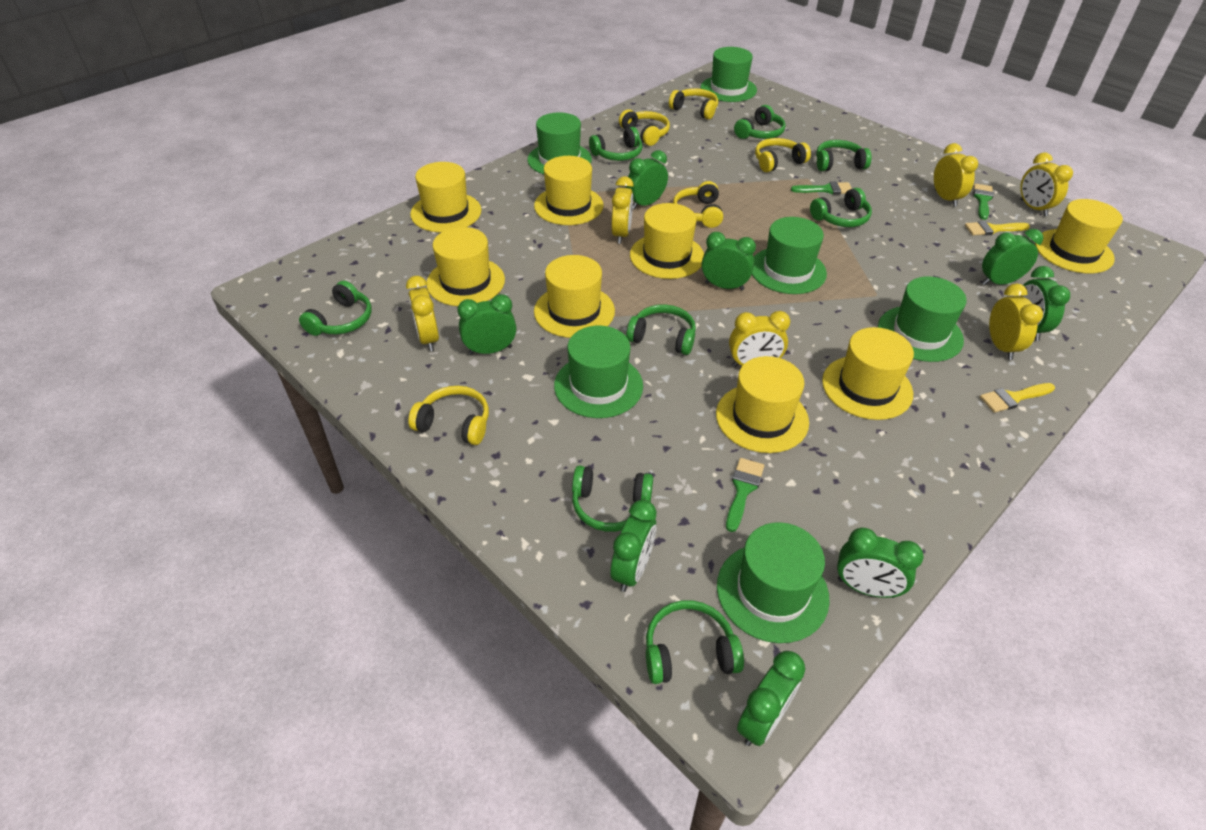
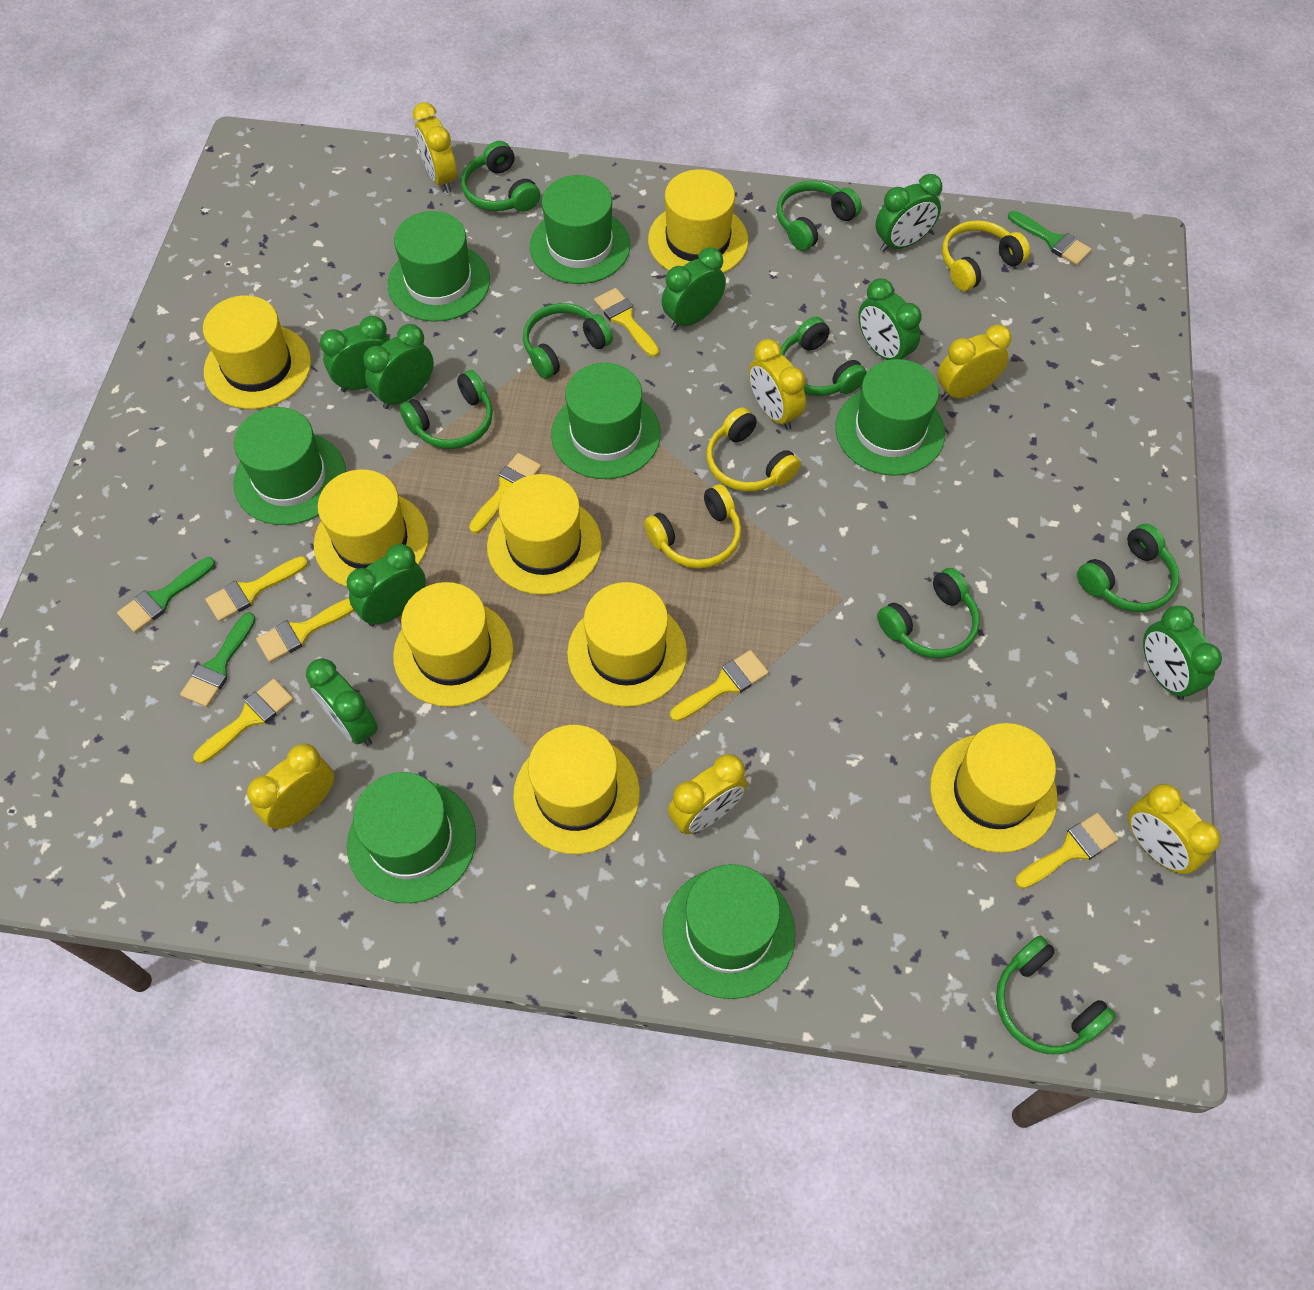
green hat: 6 -> 7
yellow brush: 2 -> 7
yellow headphones: 5 -> 3

